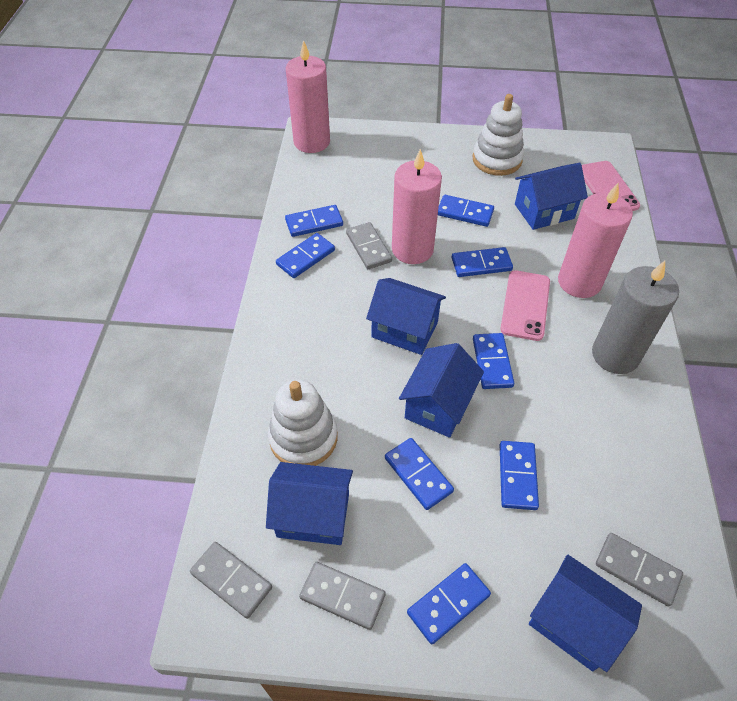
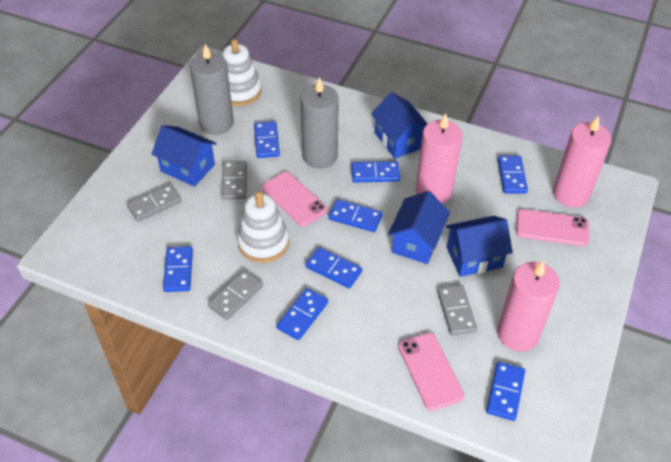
blue house: 5 -> 4
grey candle: 1 -> 2
pink phone: 2 -> 3

